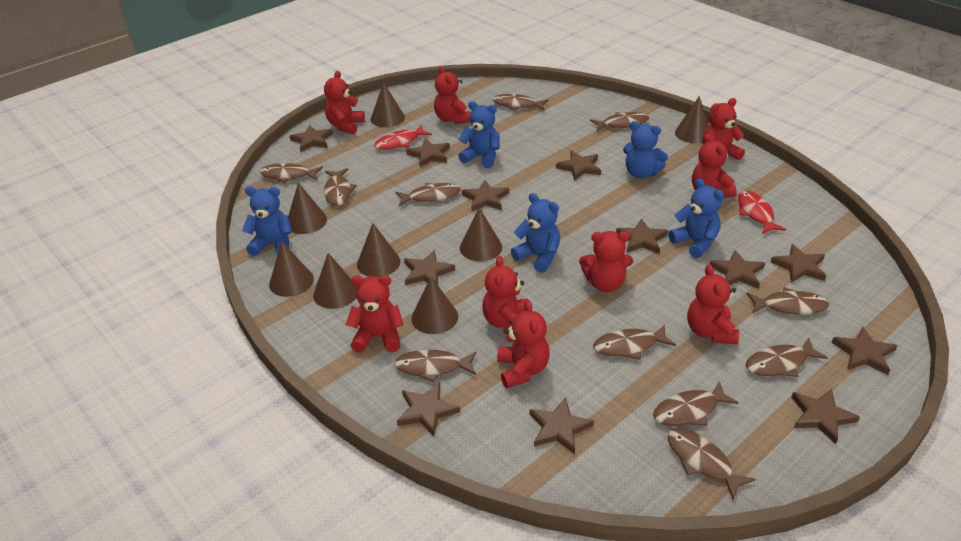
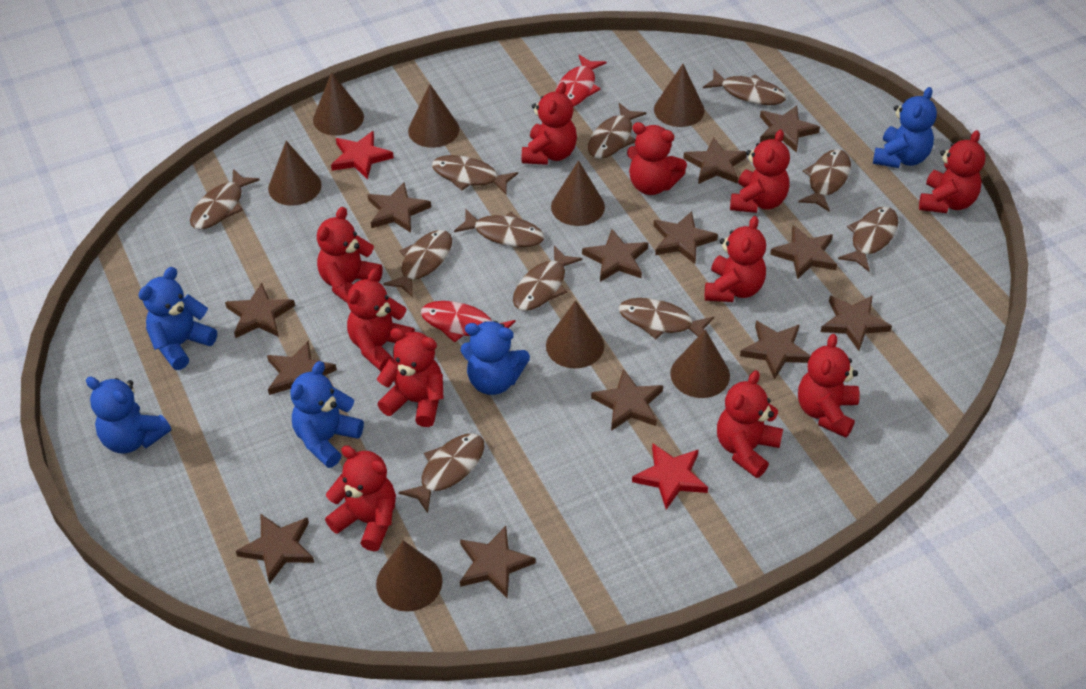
brown star: 12 -> 13
red star: 0 -> 2
red teddy bear: 9 -> 11

